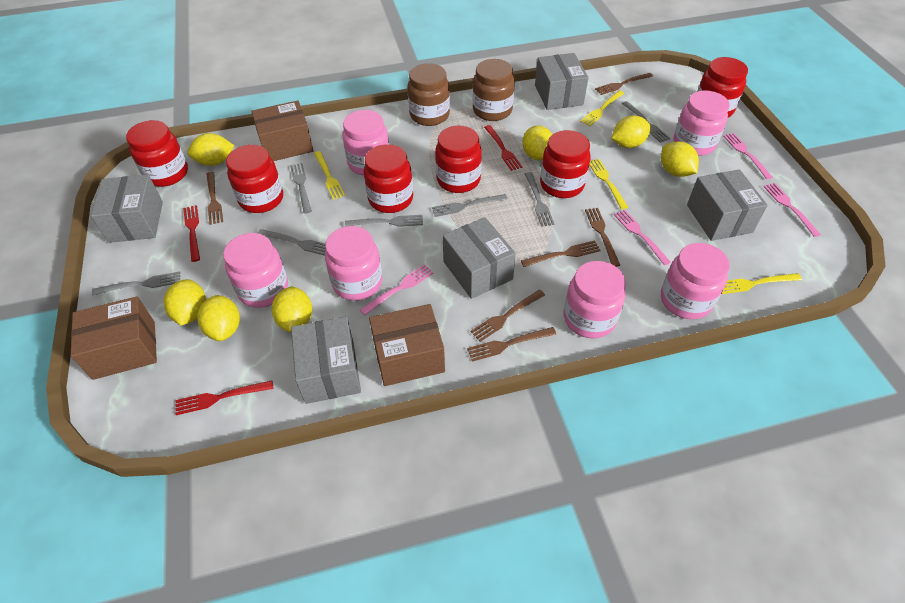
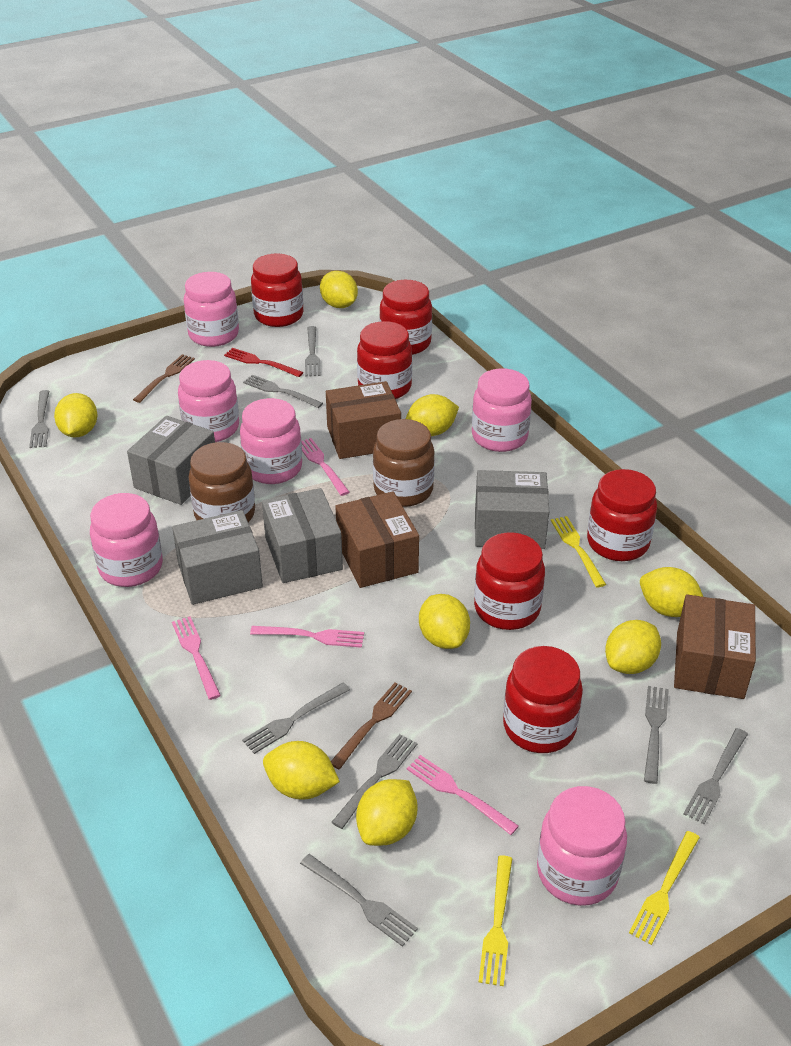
brown fork: 6 -> 2
grey box: 5 -> 4
grey fork: 7 -> 8
red fork: 3 -> 1
yellow fork: 4 -> 3
yellow lemon: 7 -> 8

